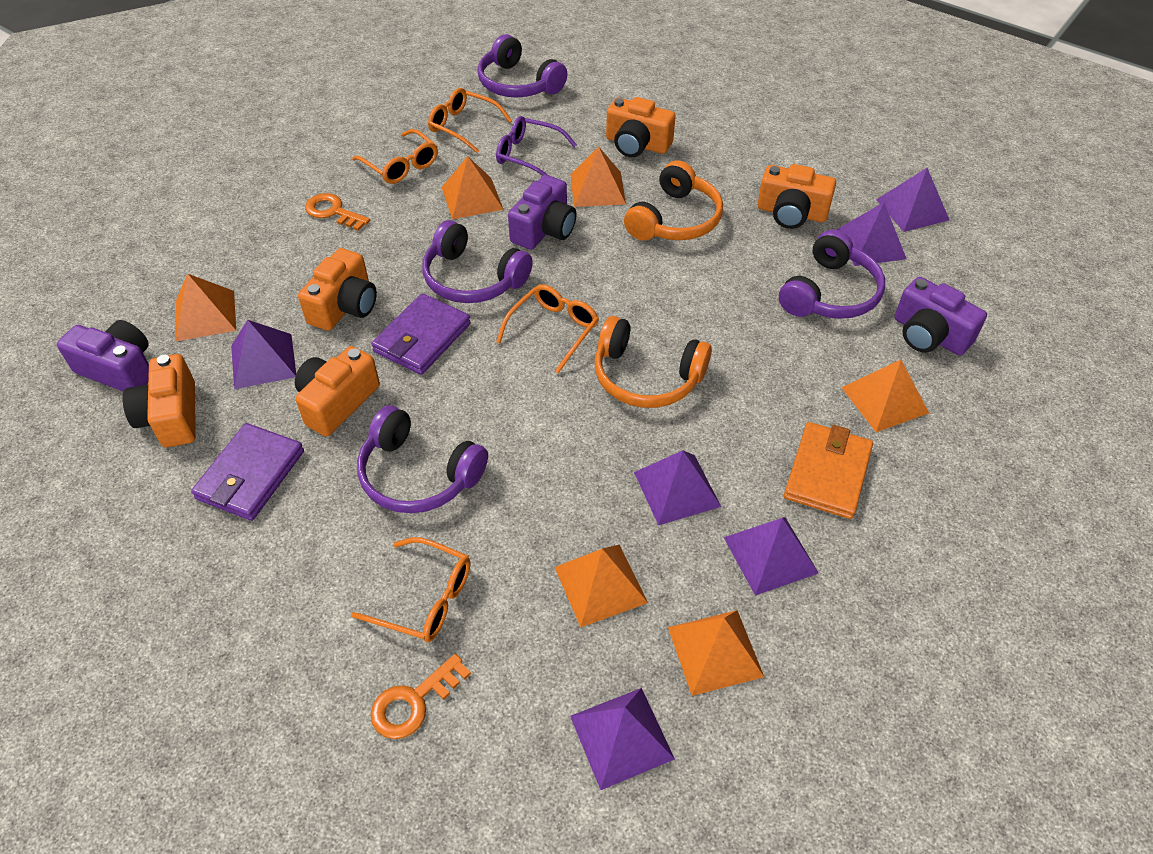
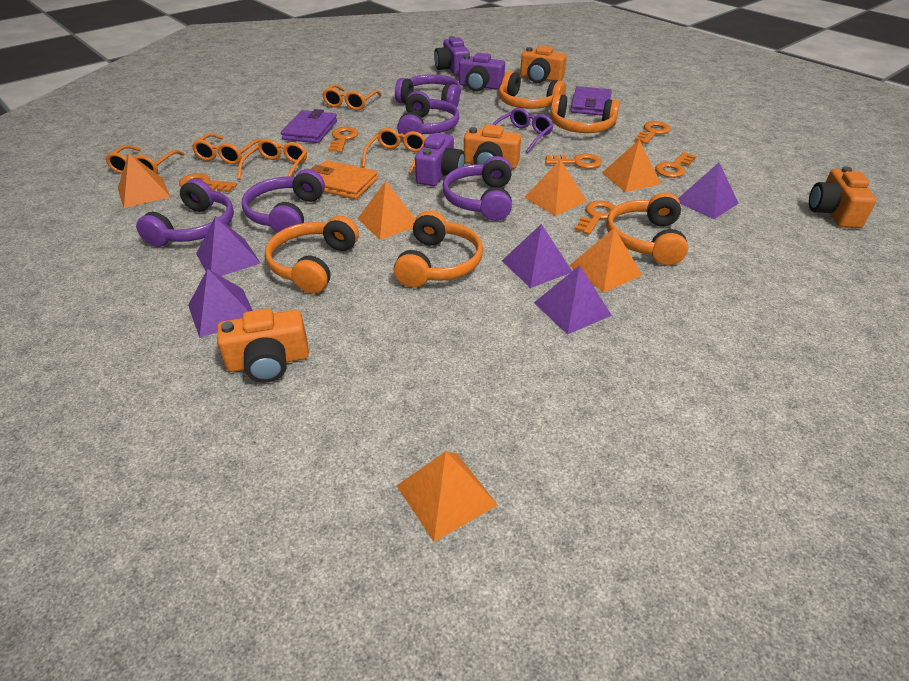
orange camera: 5 -> 4
orange glasses: 4 -> 5
orange headphones: 2 -> 5
orange key: 2 -> 6
purple headphones: 4 -> 5
purple pyramid: 6 -> 5

